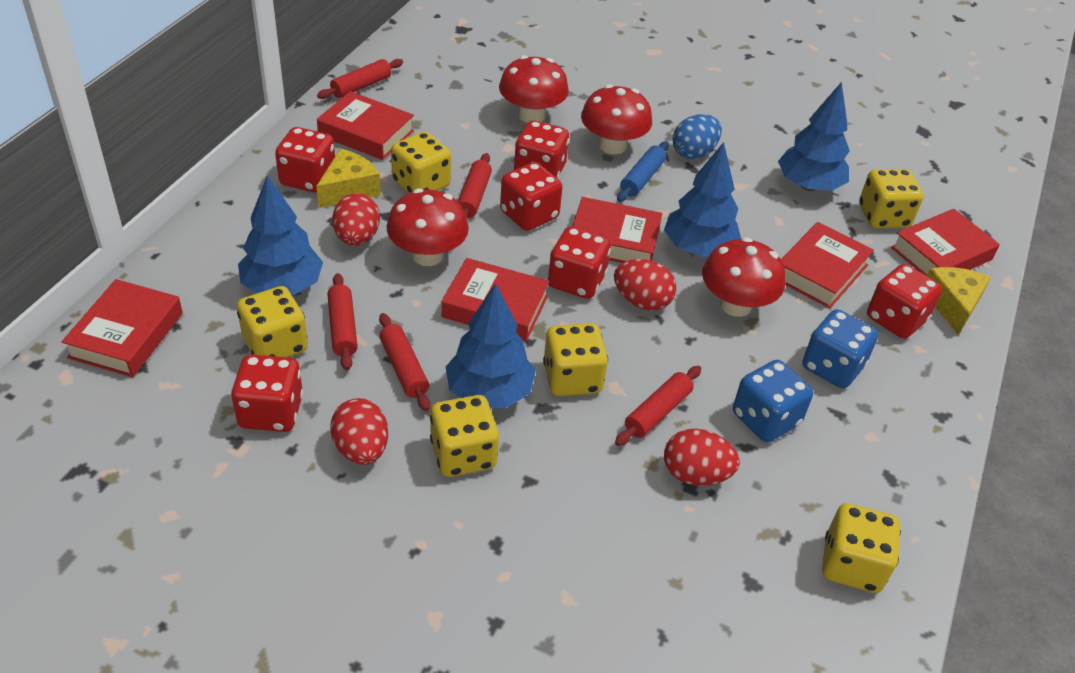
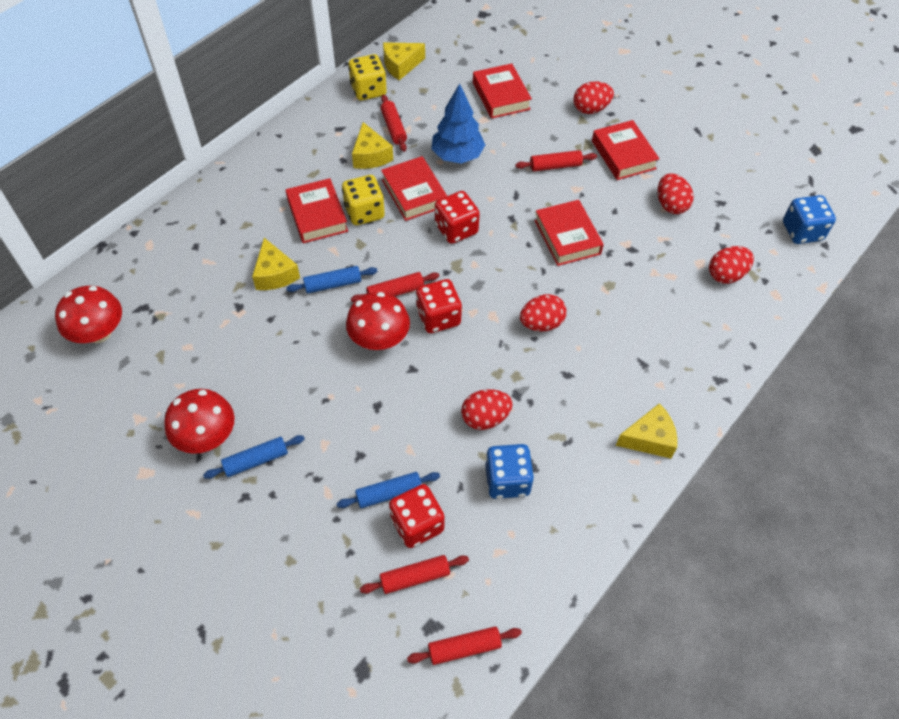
blue egg: 1 -> 0
blue rolling pin: 1 -> 3
blue tree: 4 -> 1
red book: 6 -> 5
red dice: 6 -> 3
red egg: 4 -> 5
red mushroom: 4 -> 3
yellow cheese: 2 -> 4
yellow dice: 6 -> 2

